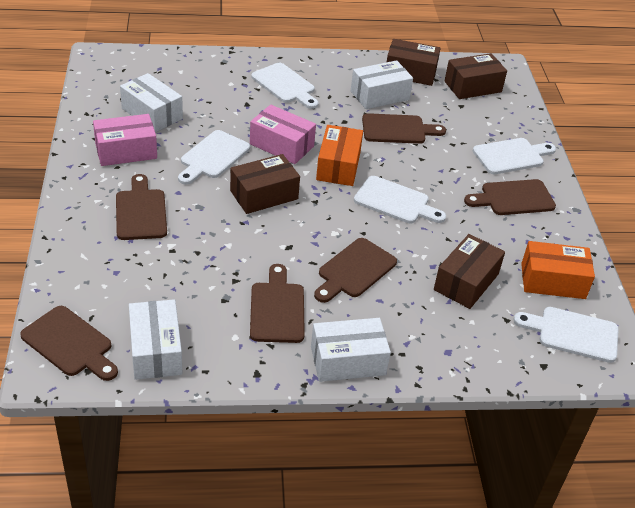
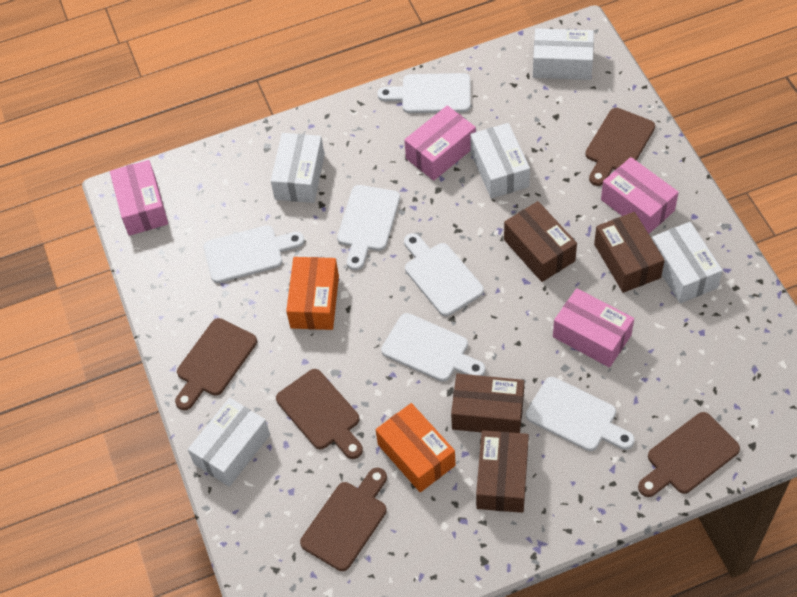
brown cutting board: 6 -> 5
pink box: 2 -> 4
white box: 4 -> 5
white cutting board: 5 -> 6

